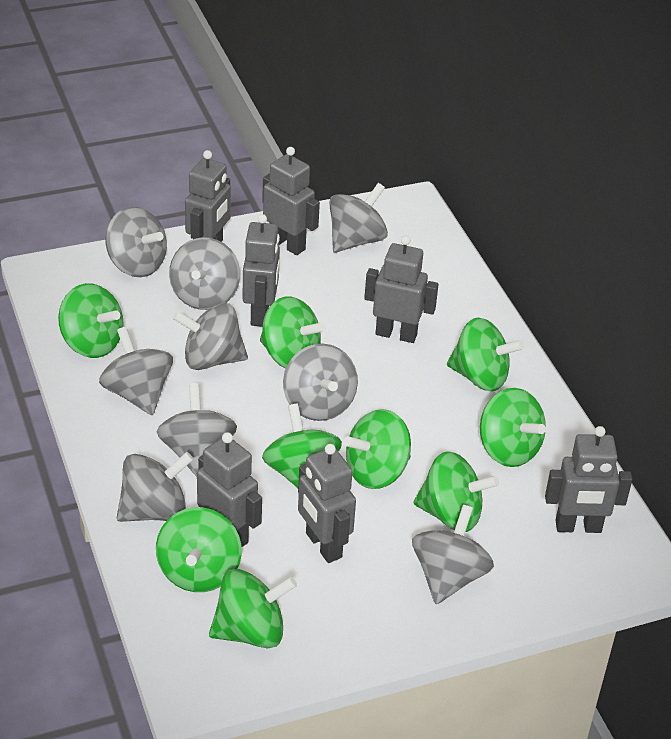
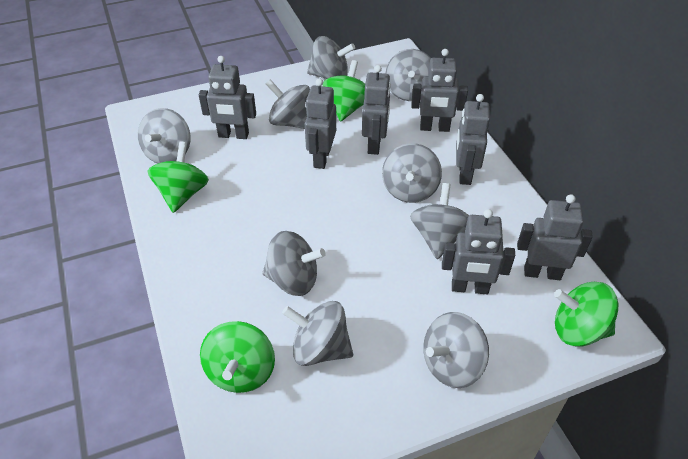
green spinning top: 9 -> 4

